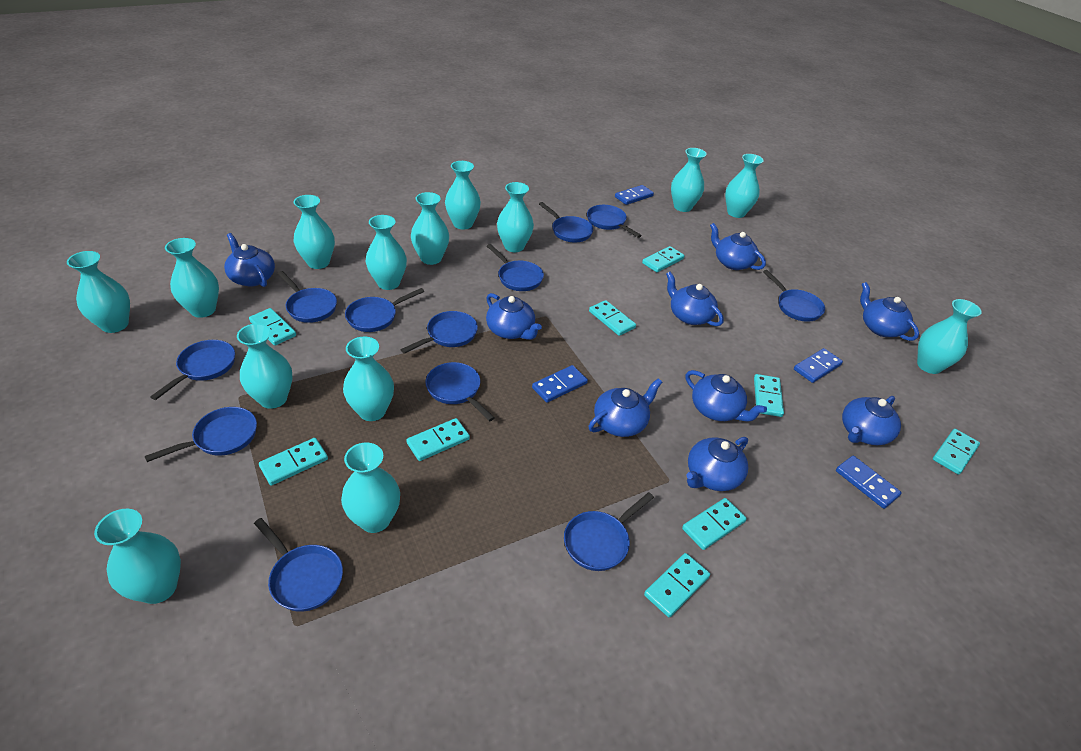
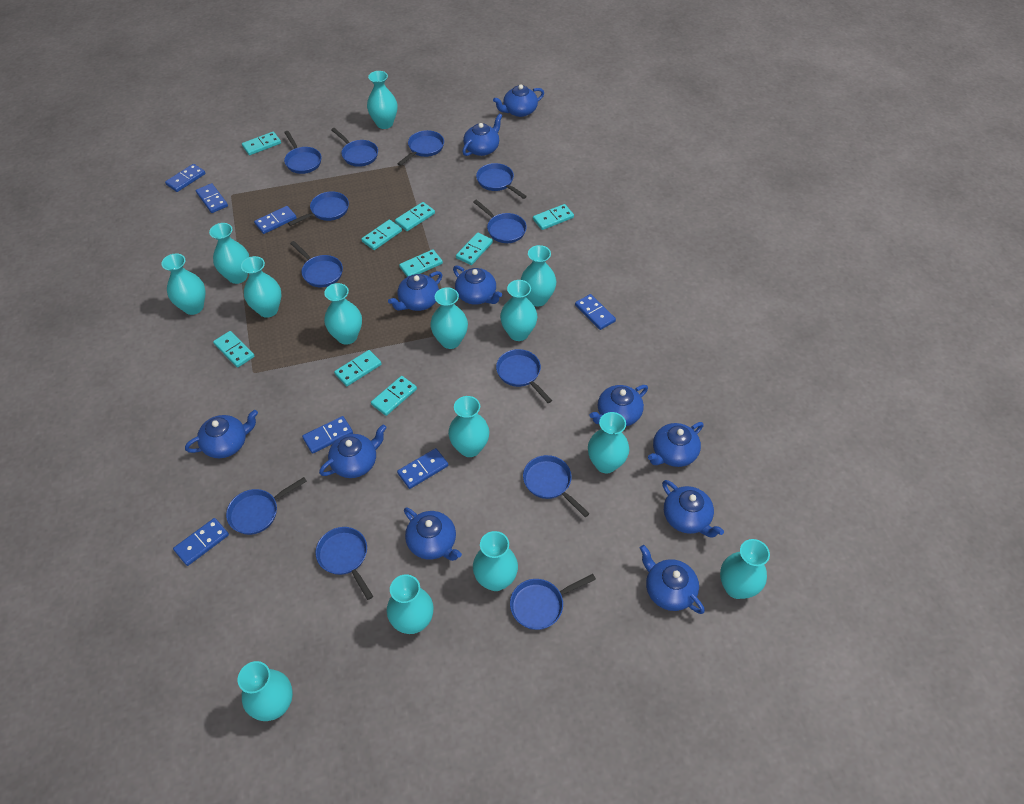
blue domino: 4 -> 7
blue teapot: 9 -> 11

